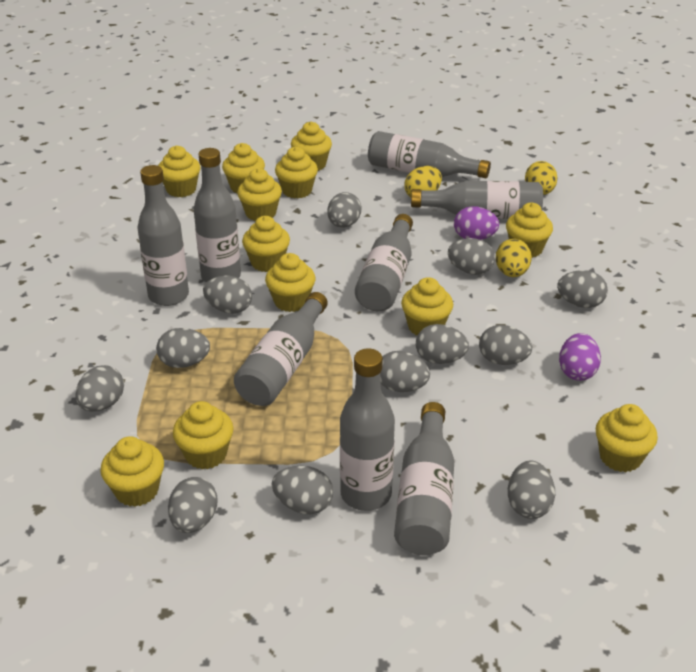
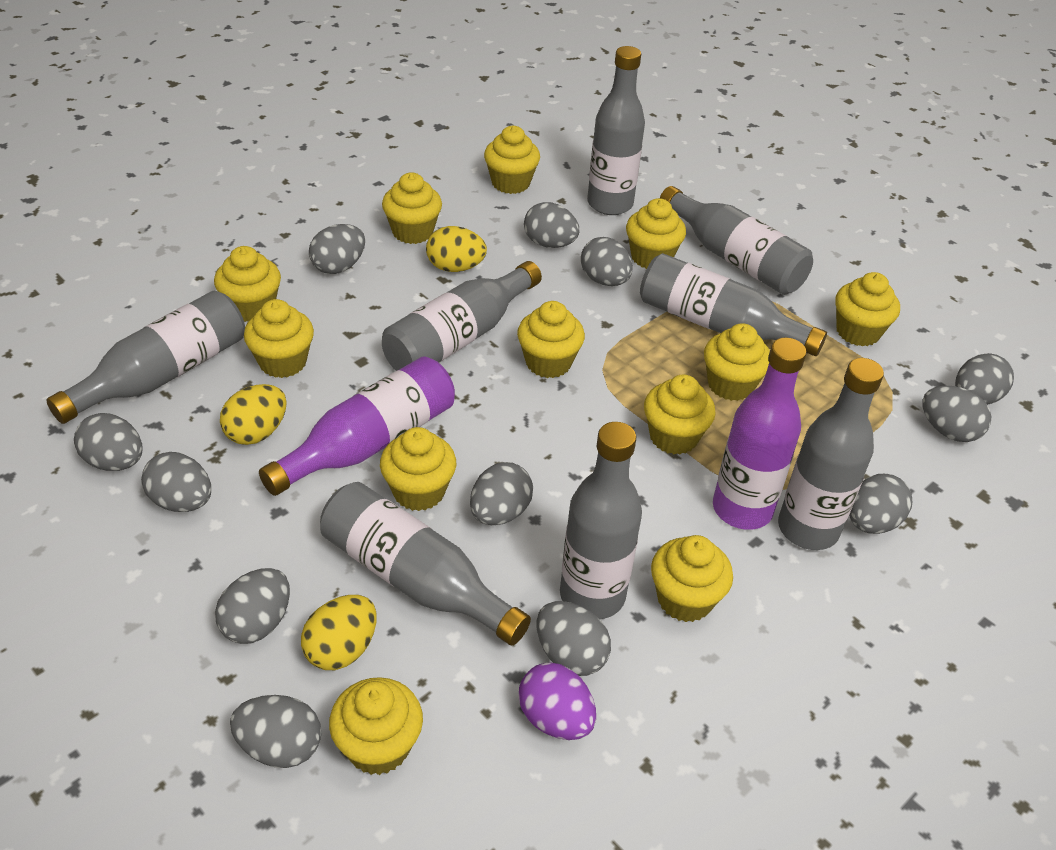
purple bottle: 0 -> 2
purple egg: 2 -> 1

